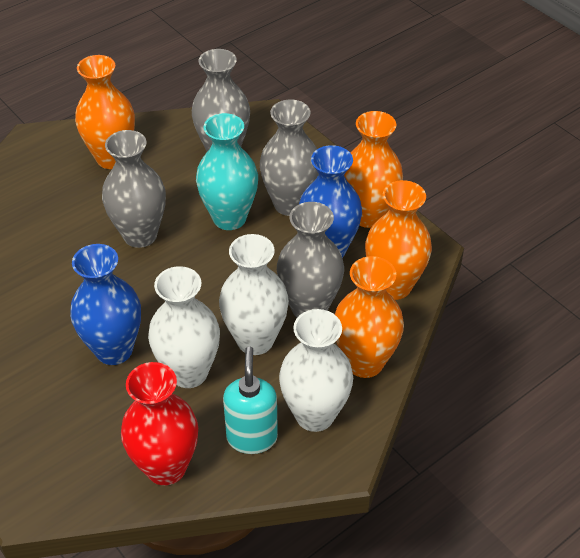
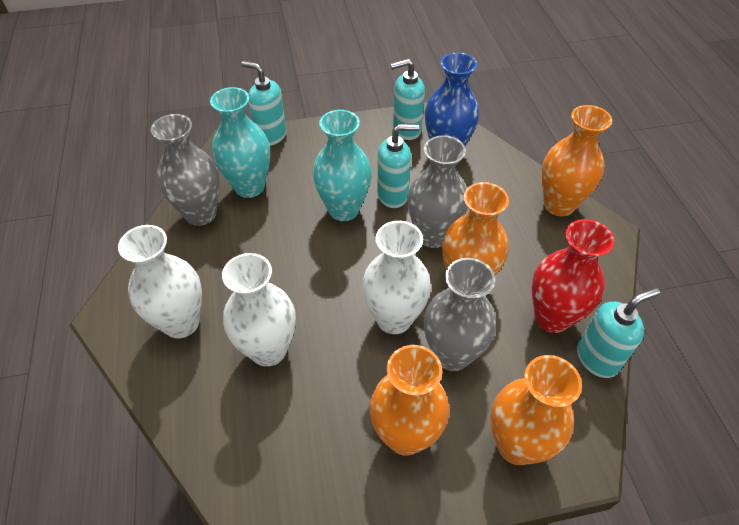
blue vase: 2 -> 1
grey vase: 4 -> 3
turquoise soap dispenser: 1 -> 4
turquoise vase: 1 -> 2

